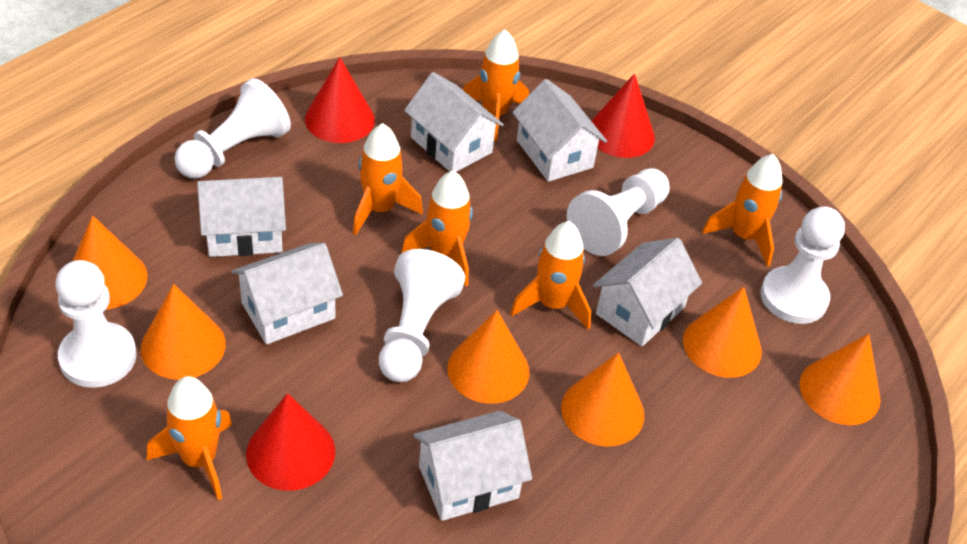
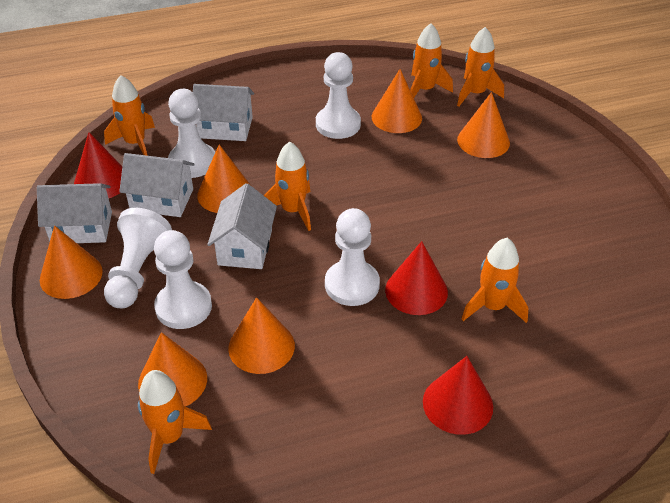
white house: 6 -> 4

